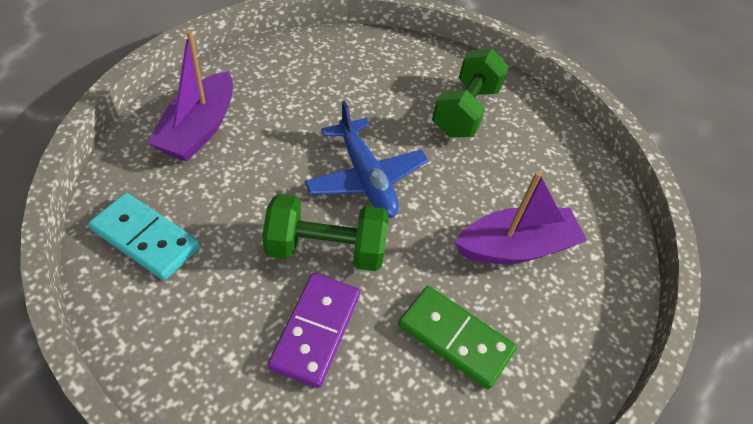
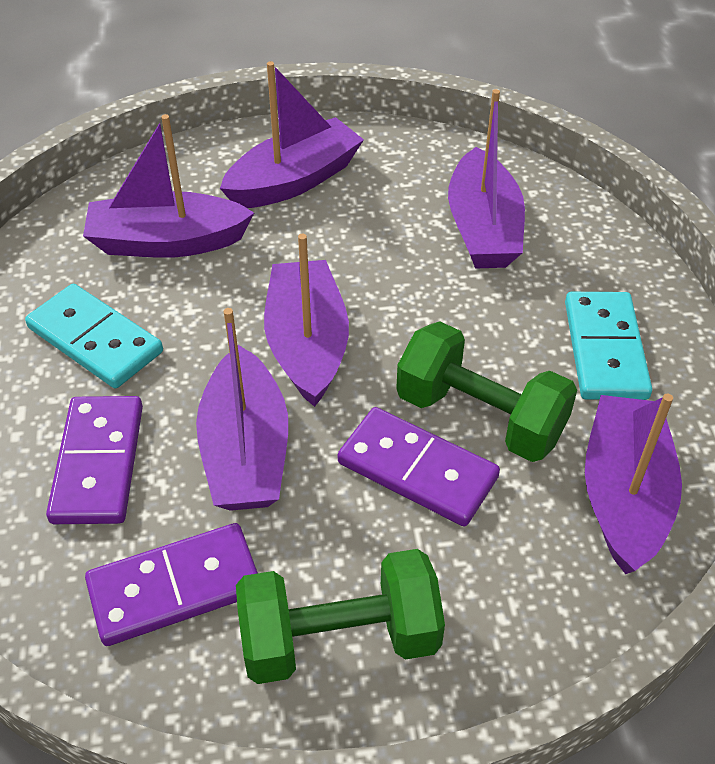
blue plane: 1 -> 0
green domino: 1 -> 0
purple boat: 2 -> 6
purple domino: 1 -> 3
turquoise domino: 1 -> 2

